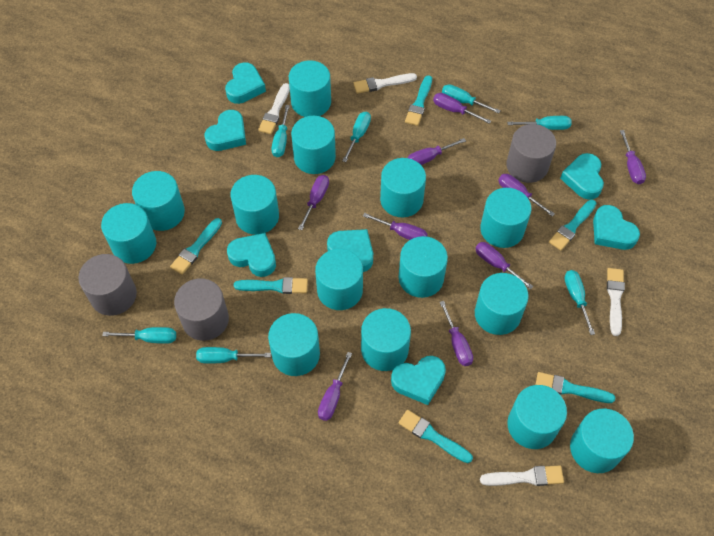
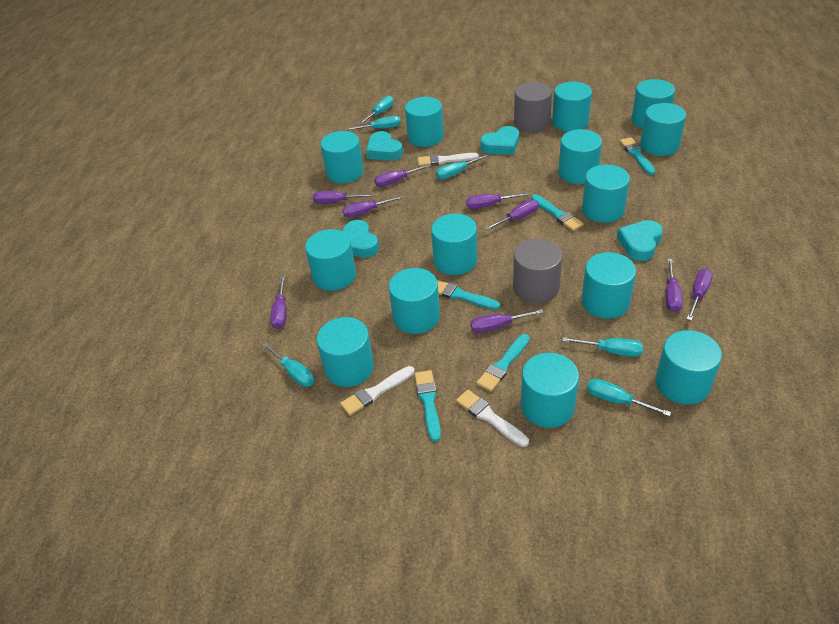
grey cylinder: 3 -> 2
turquoise brush: 6 -> 5
turquoise heart: 7 -> 4
turquoise screwdriver: 7 -> 6
white brush: 4 -> 3

